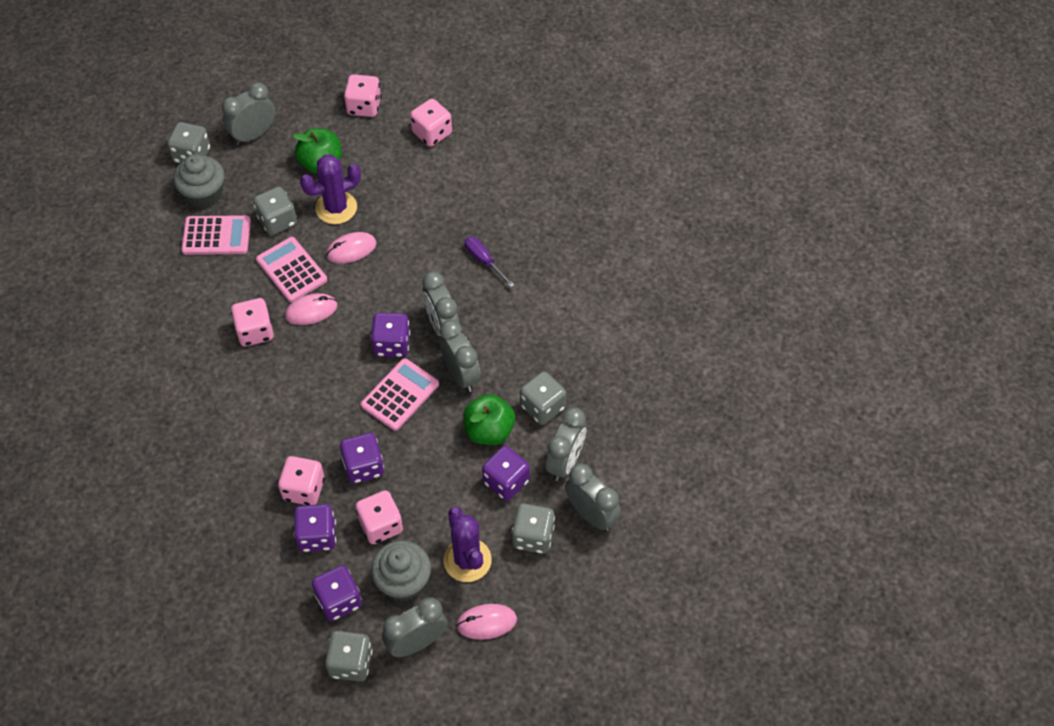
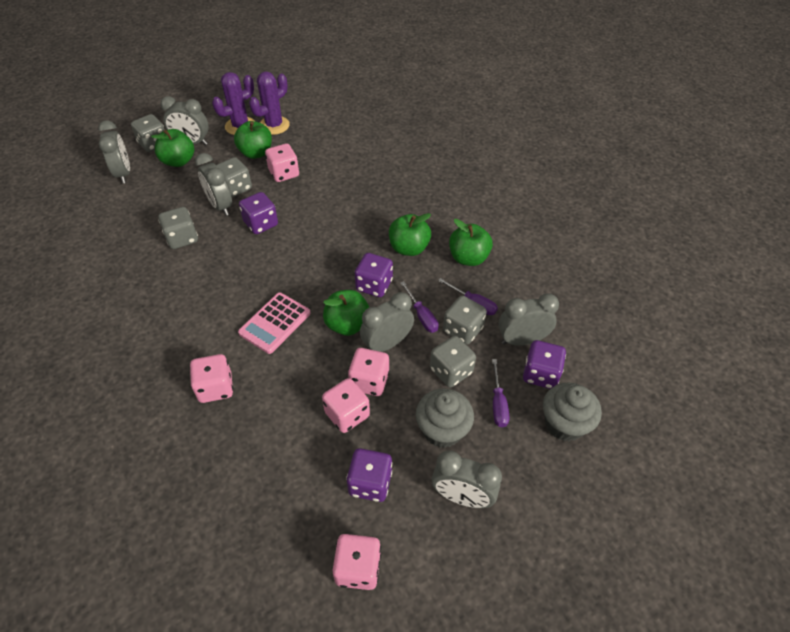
green apple: 2 -> 5
pink calculator: 3 -> 1
pink mouse: 3 -> 0
purple dice: 5 -> 4
purple screwdriver: 1 -> 3

